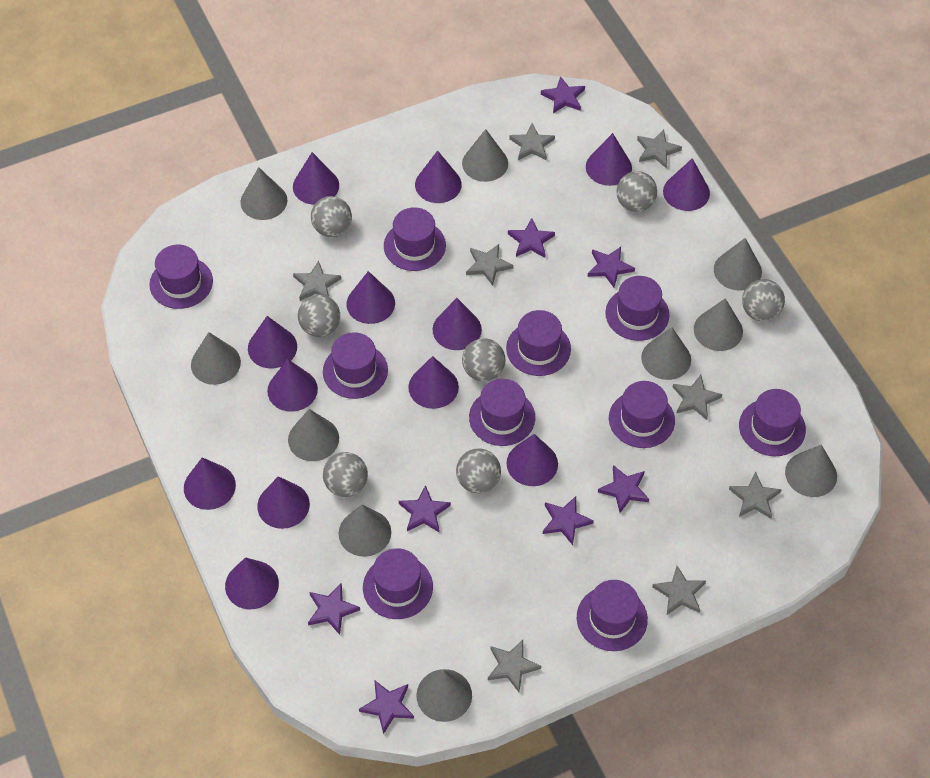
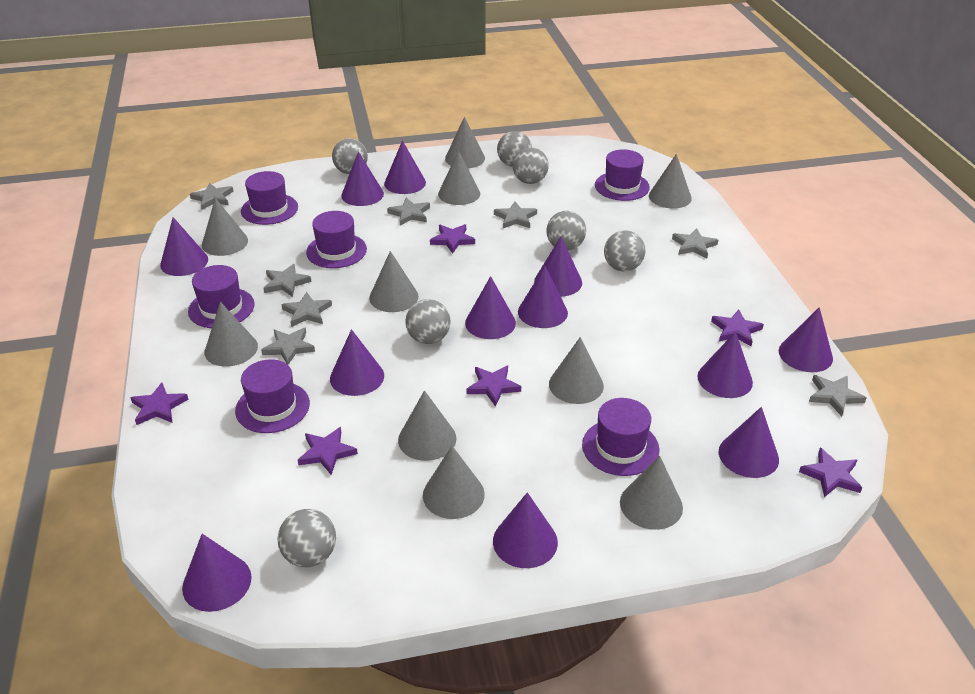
purple cone: 13 -> 12
purple hat: 10 -> 6
purple star: 8 -> 6

